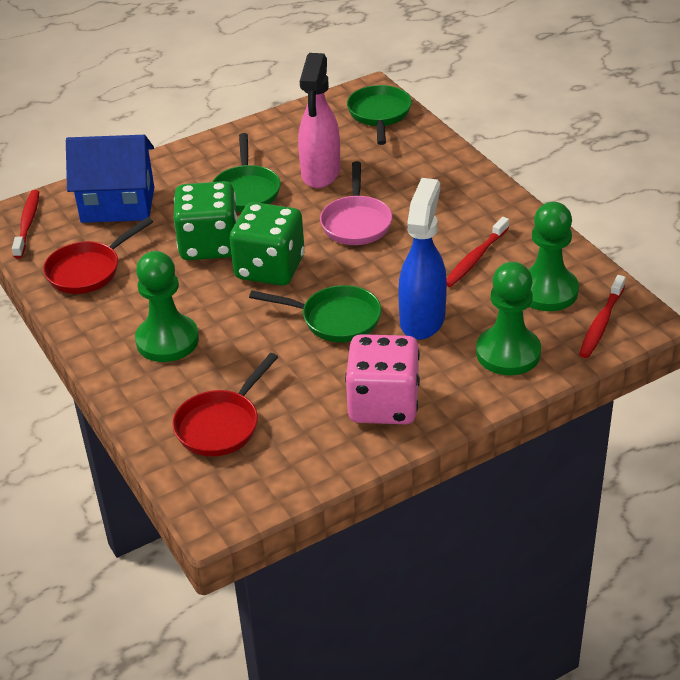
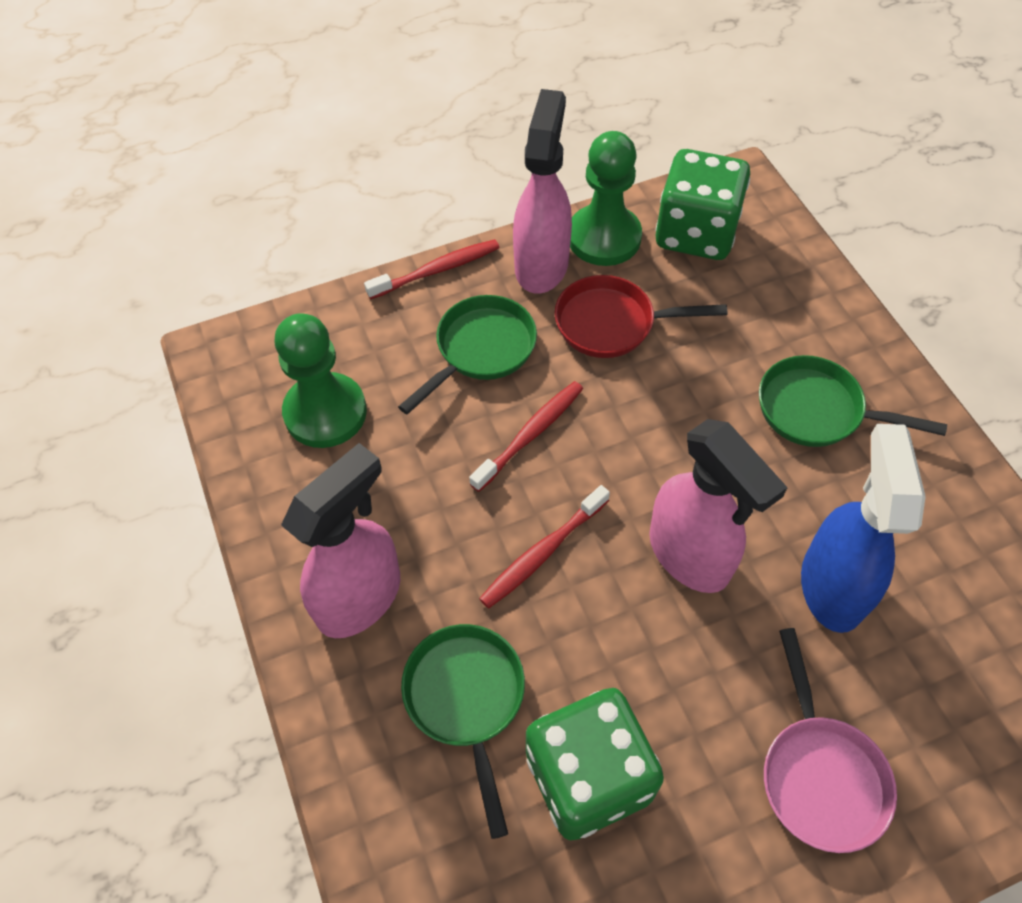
blue house: 1 -> 0
green pawn: 3 -> 2
pink dice: 1 -> 0
pink spray bottle: 1 -> 3
red pan: 2 -> 1

